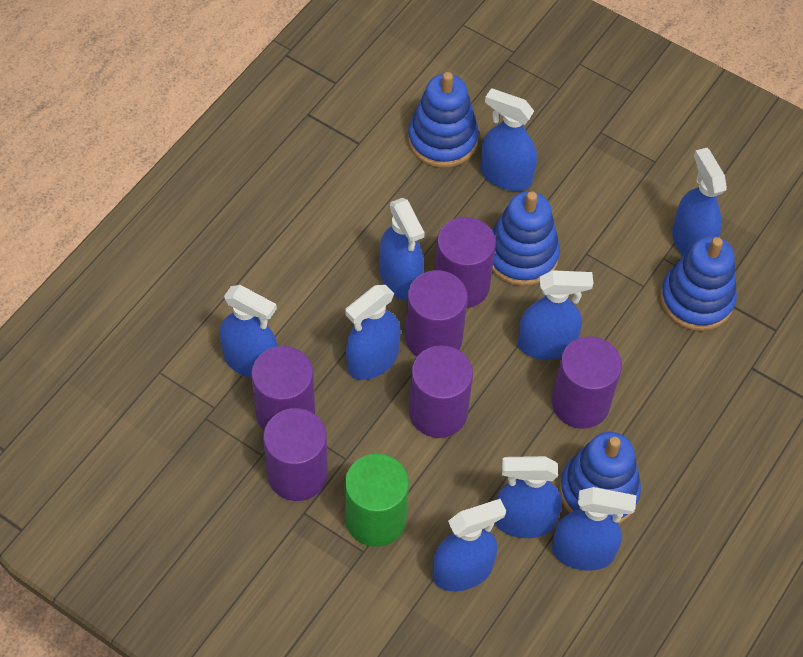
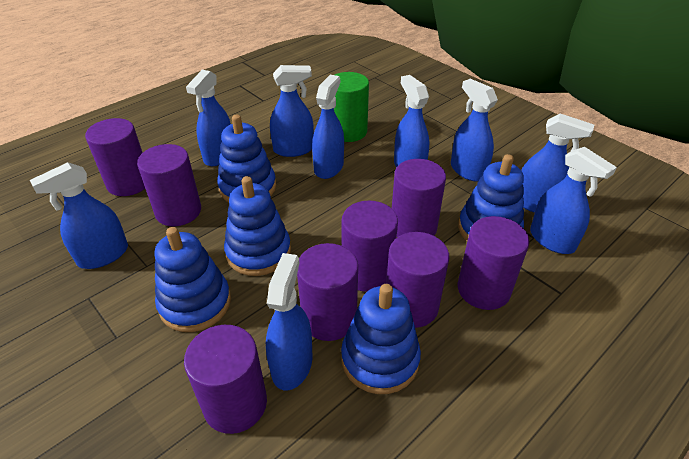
blue stacking toy: 4 -> 5
purple cylinder: 6 -> 8

